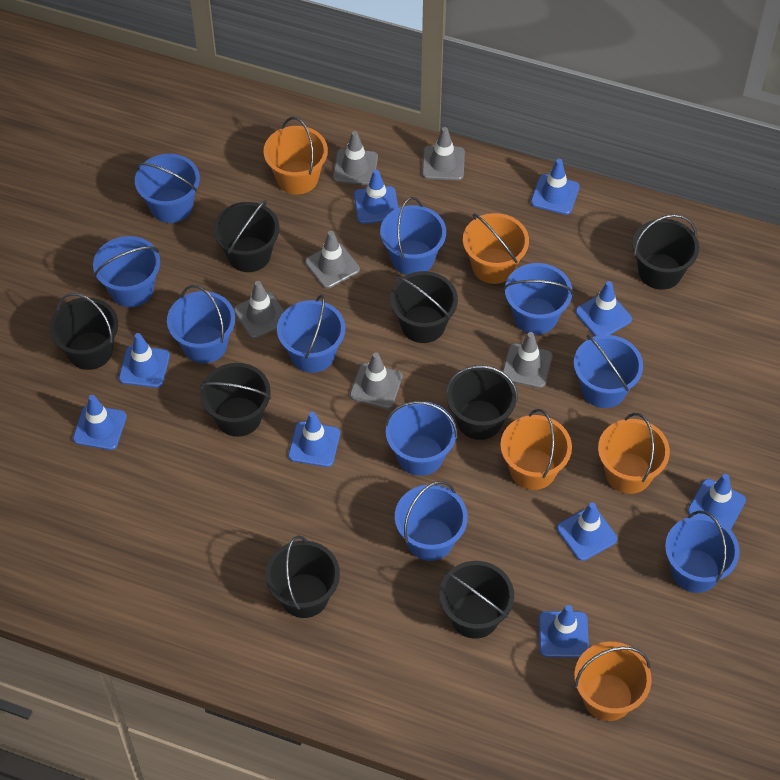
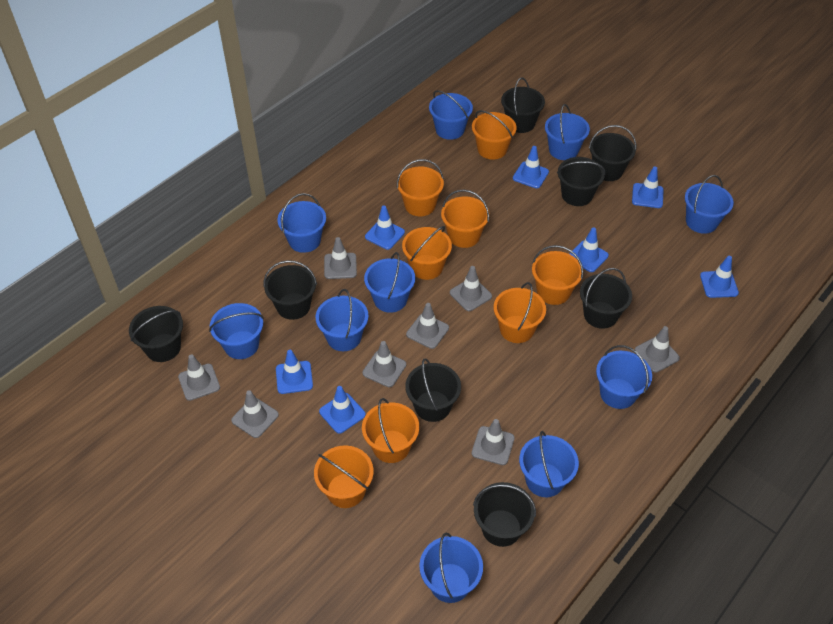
blue traffic cone: 9 -> 7
grey traffic cone: 6 -> 8
orange bucket: 5 -> 8

